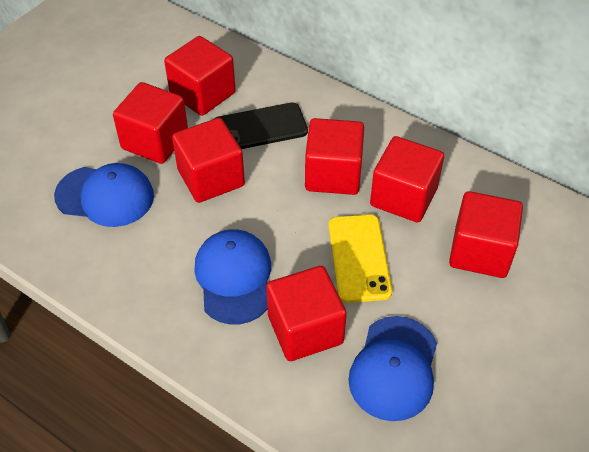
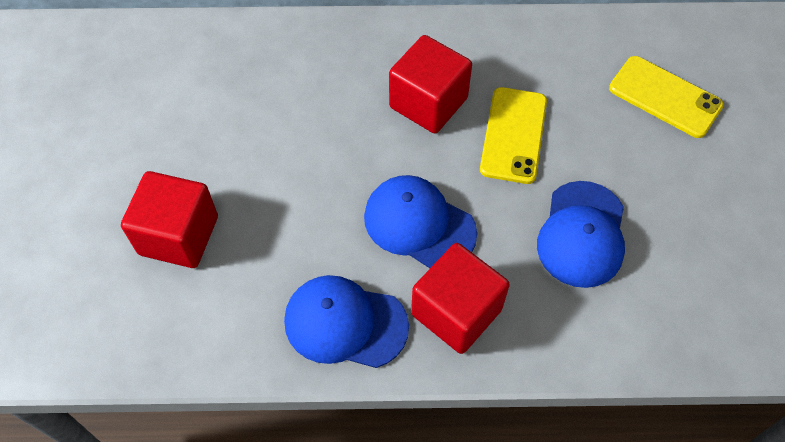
black phone: 1 -> 0
red cube: 7 -> 3
yellow phone: 1 -> 2

